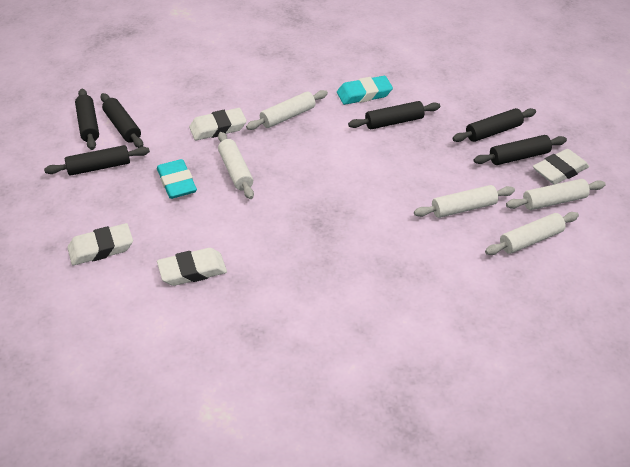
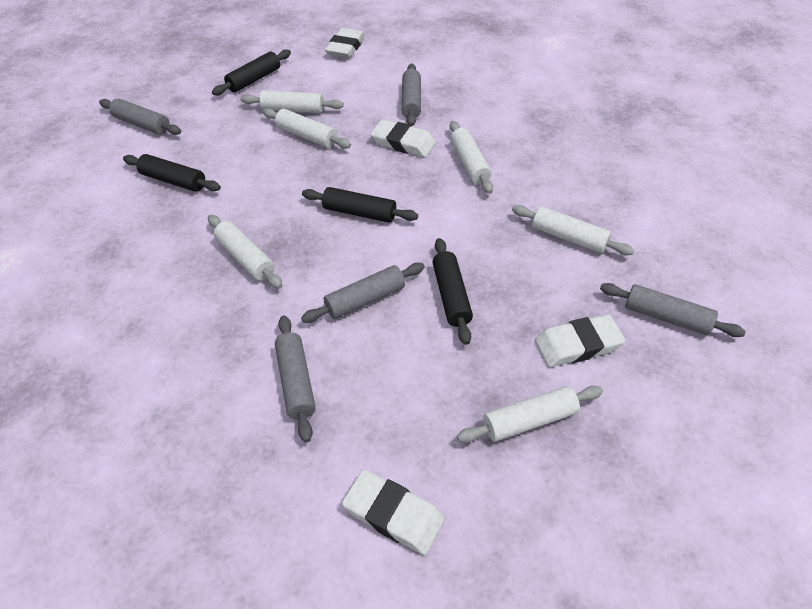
black rolling pin: 6 -> 4
grey rolling pin: 0 -> 5
turquoise eraser: 2 -> 0
white rolling pin: 5 -> 6

